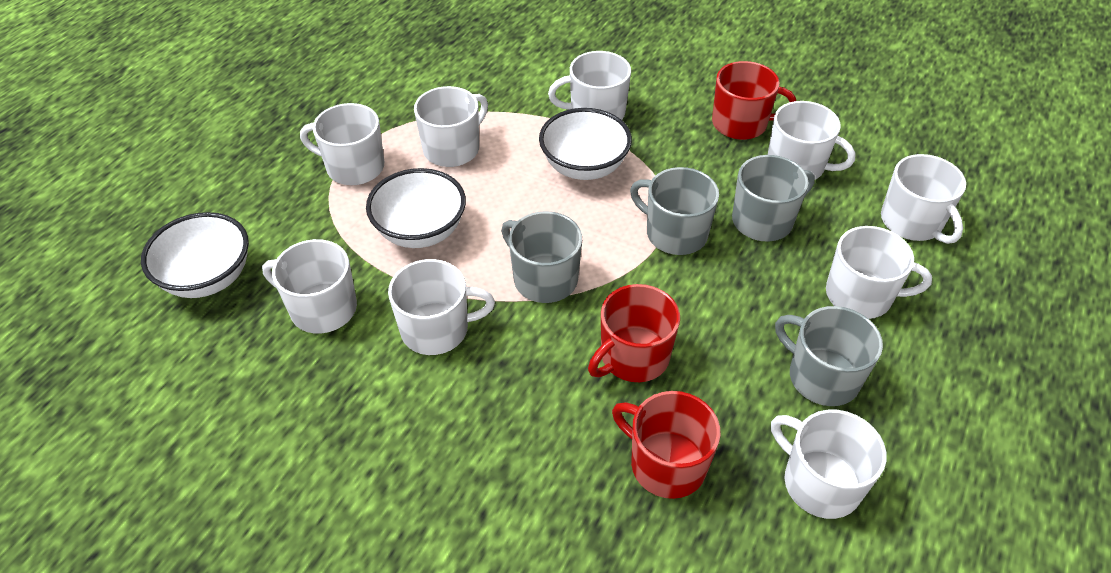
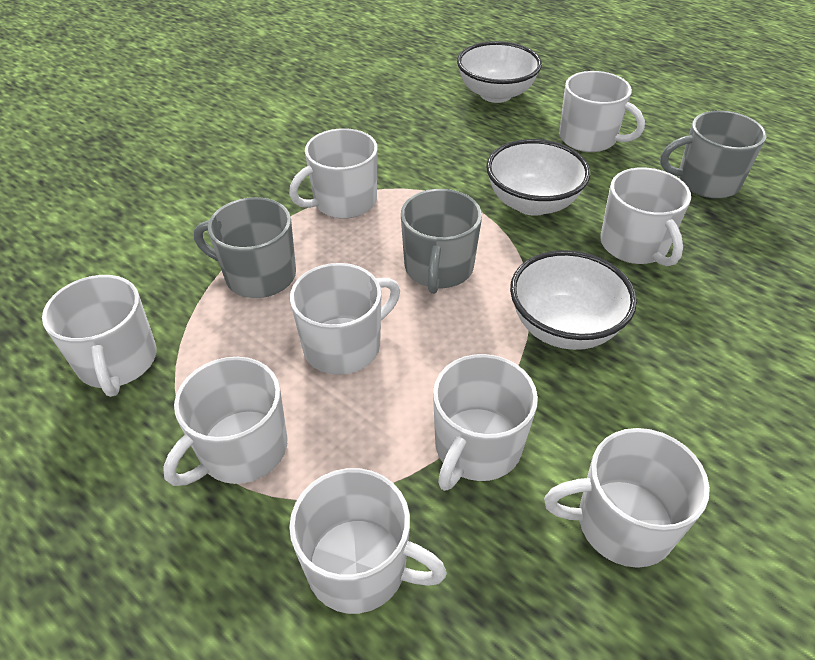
grey mug: 4 -> 3
red mug: 3 -> 0

